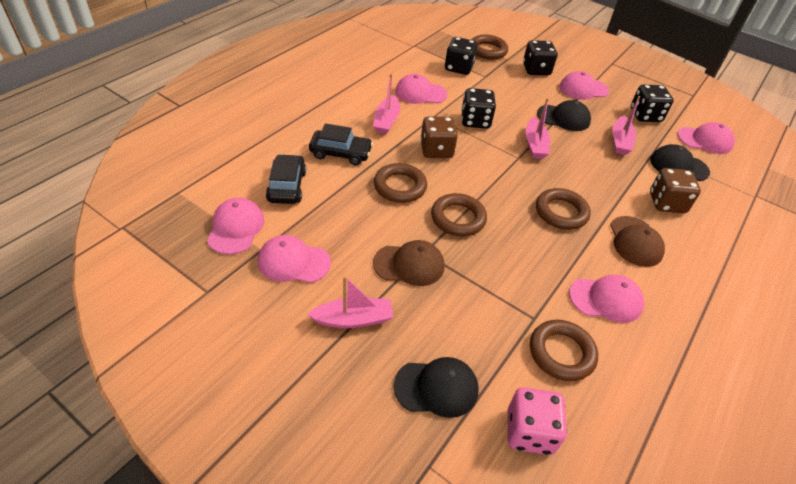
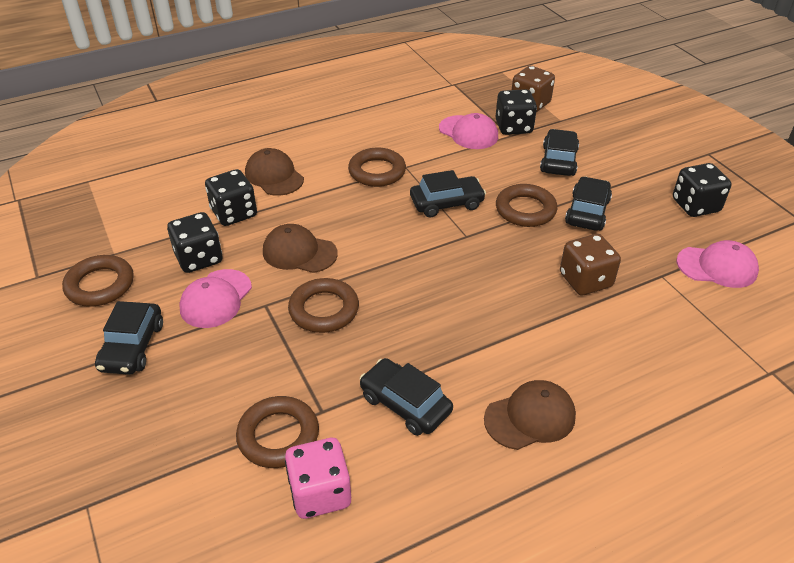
black cap: 3 -> 0
black car: 2 -> 5
brown cap: 2 -> 3
pink boat: 4 -> 0
pink cap: 6 -> 3

